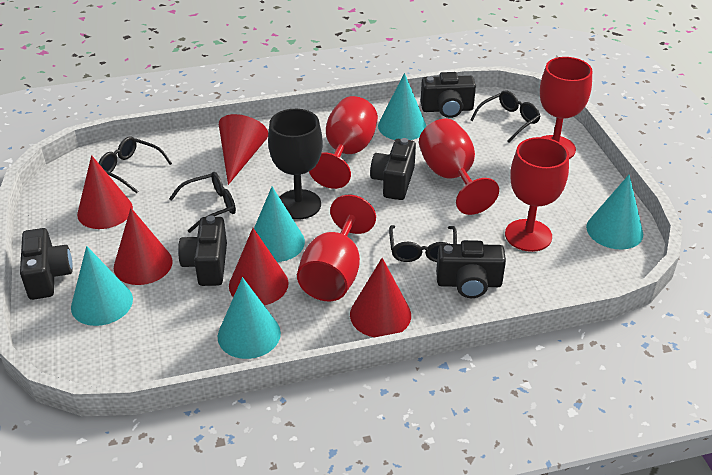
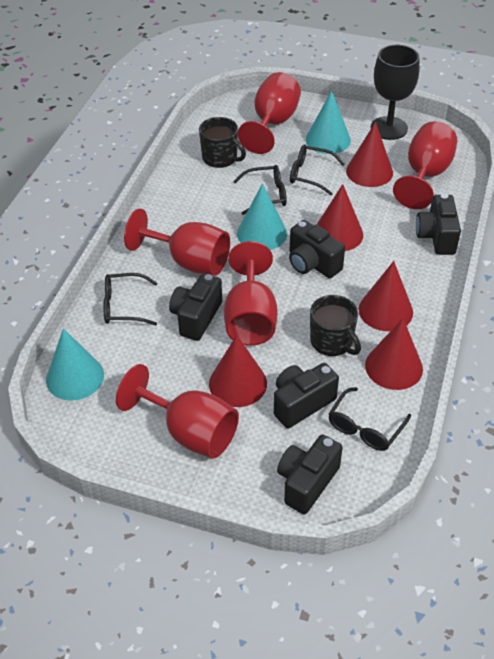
black mug: 0 -> 2
turquoise cone: 5 -> 3

